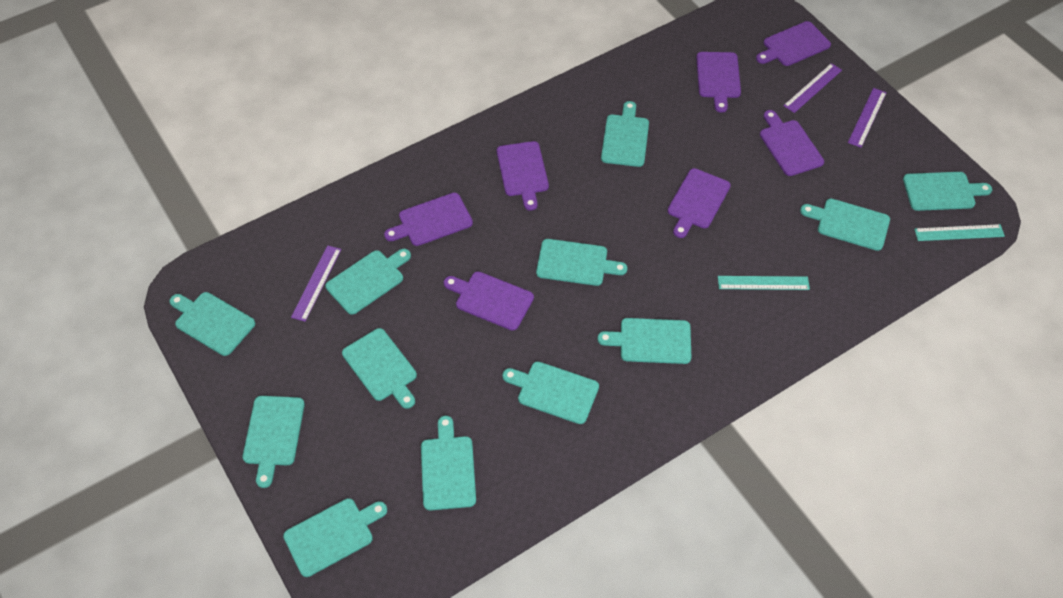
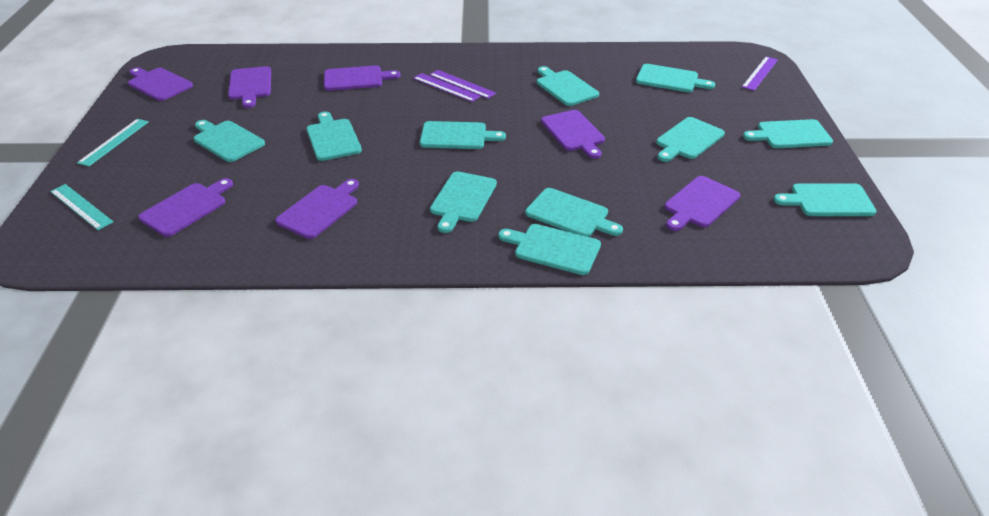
turquoise cutting board: 12 -> 11

